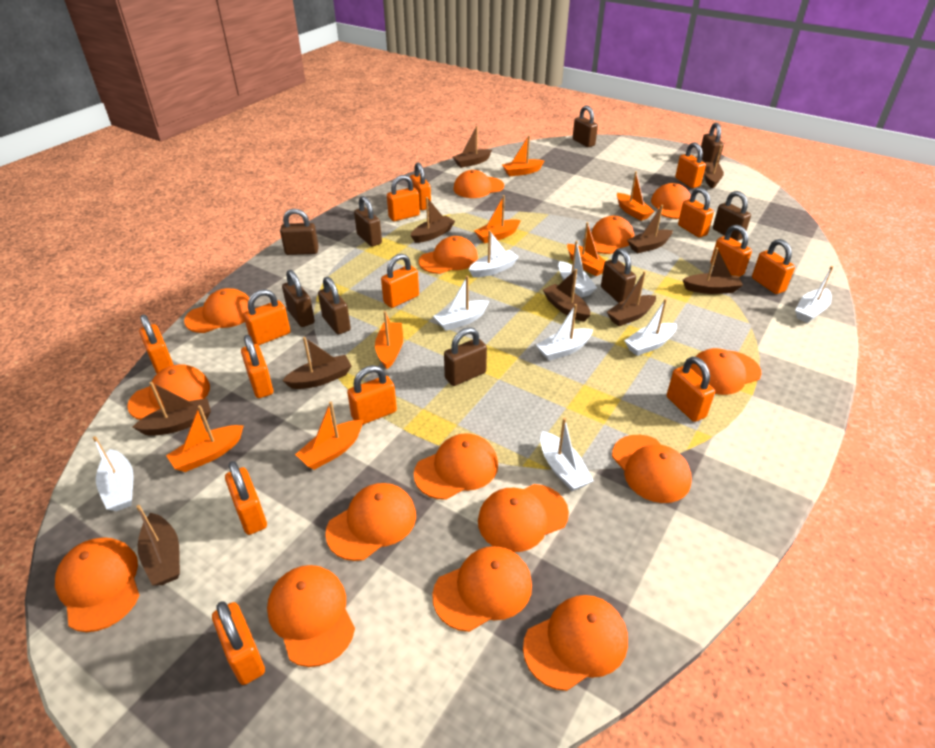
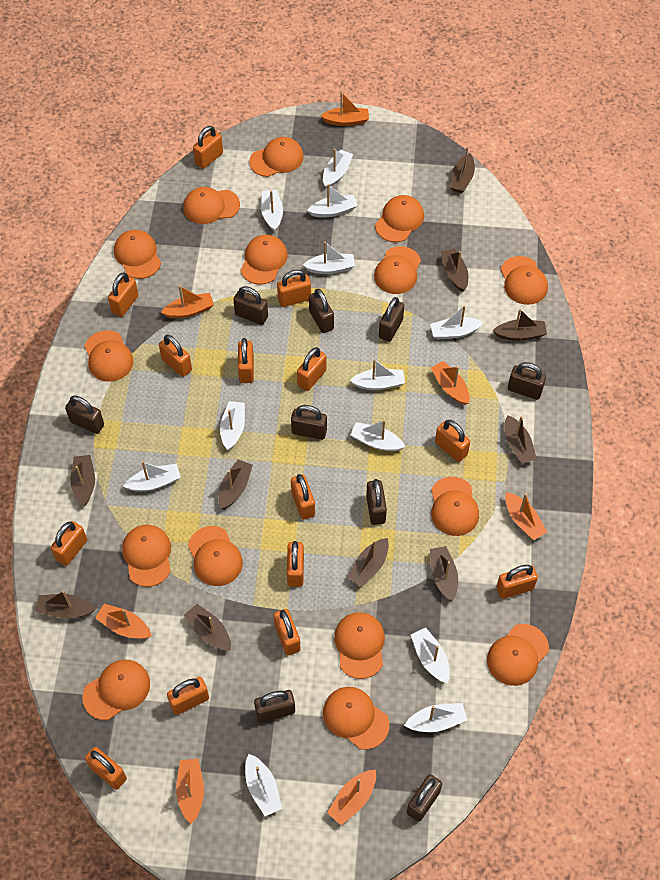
white boat: 8 -> 12

